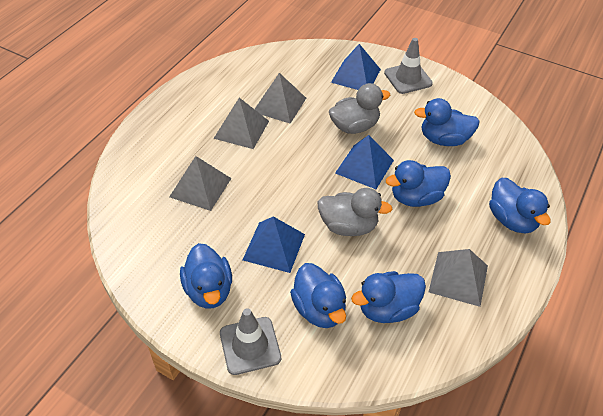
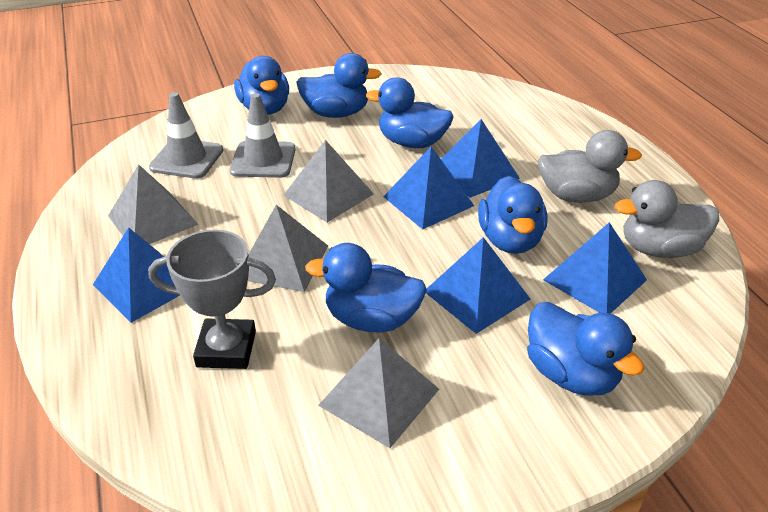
blue pyramid: 3 -> 5
grey trophy: 0 -> 1

